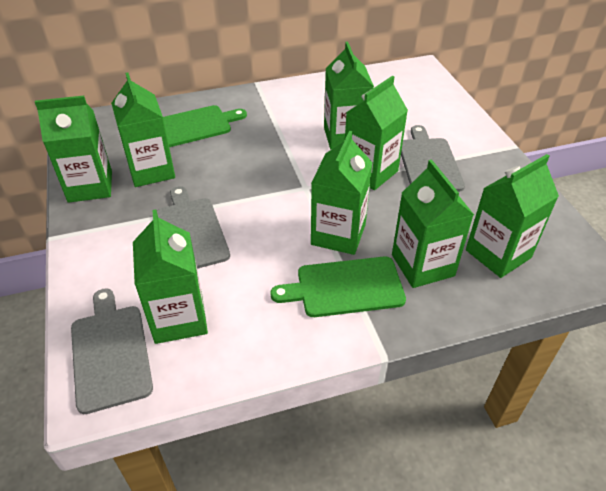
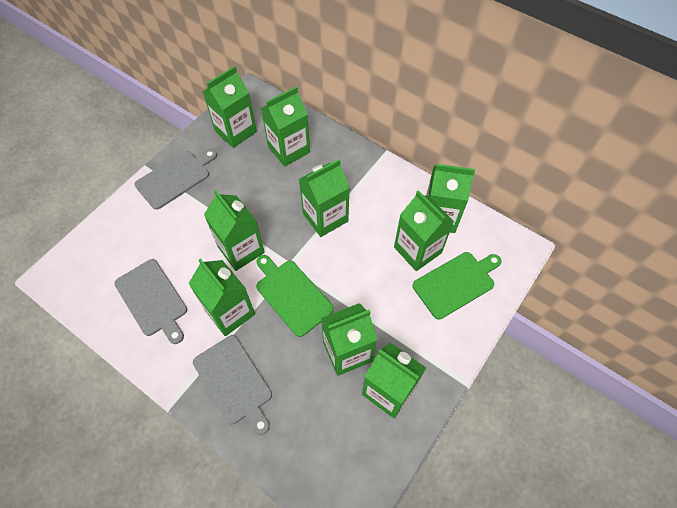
green carton: 8 -> 9

